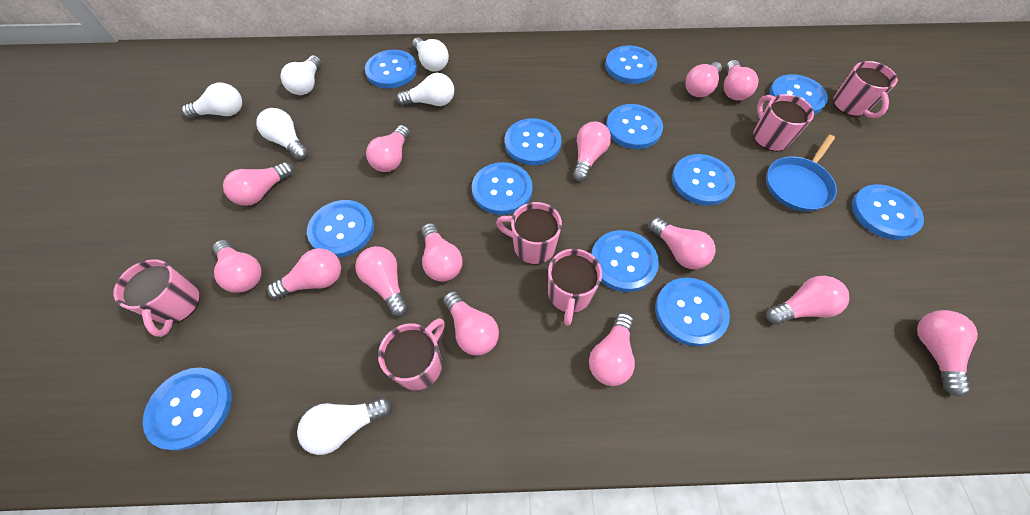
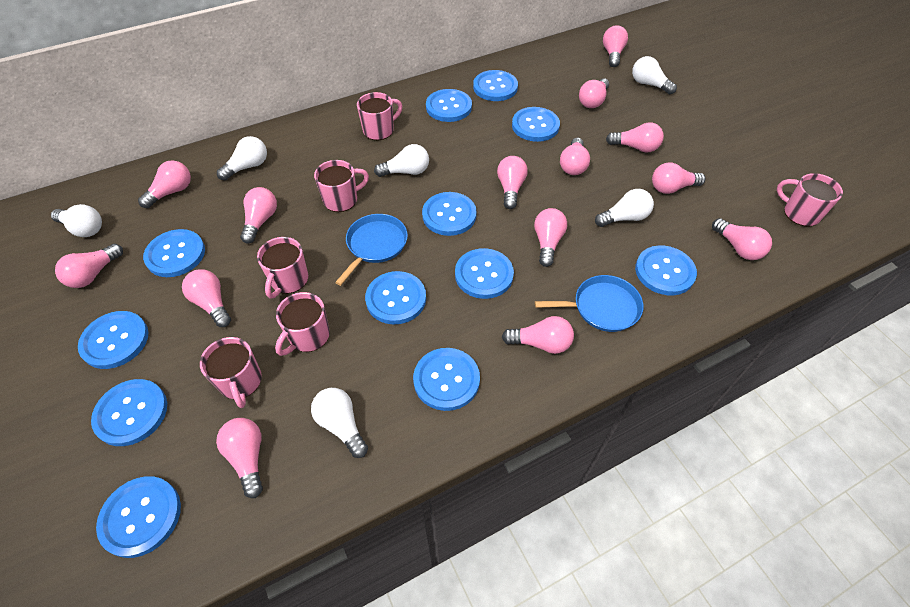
blue pan: 1 -> 2

